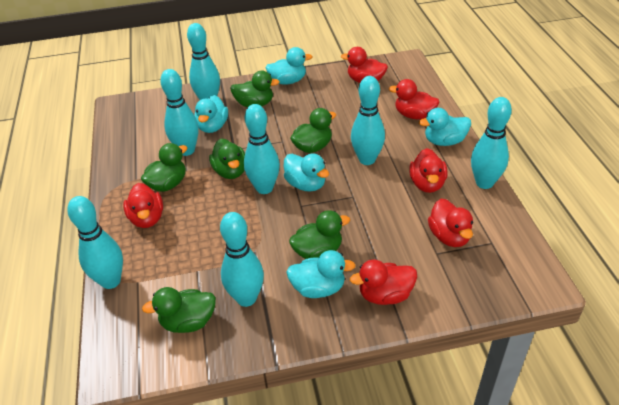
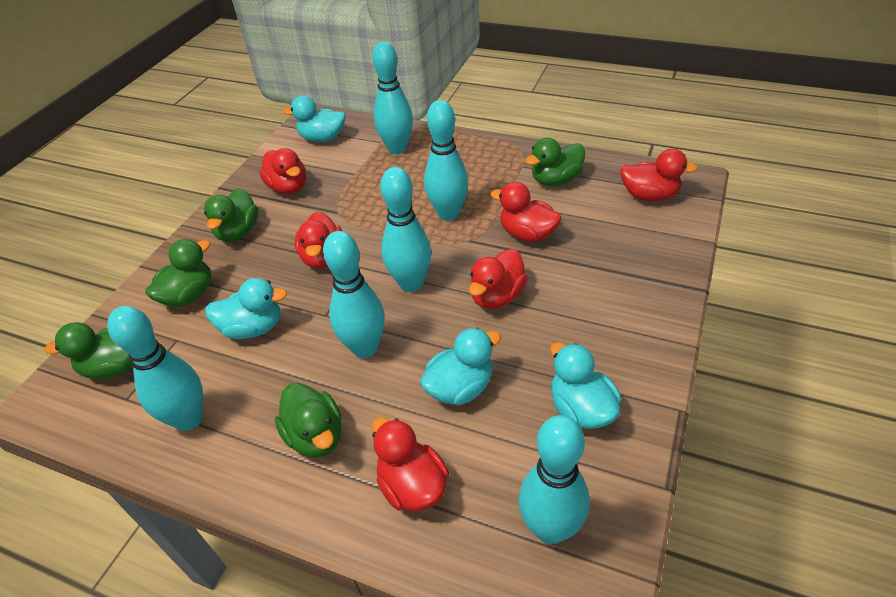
green duck: 6 -> 5
turquoise bowling pin: 7 -> 6
turquoise duck: 5 -> 4

